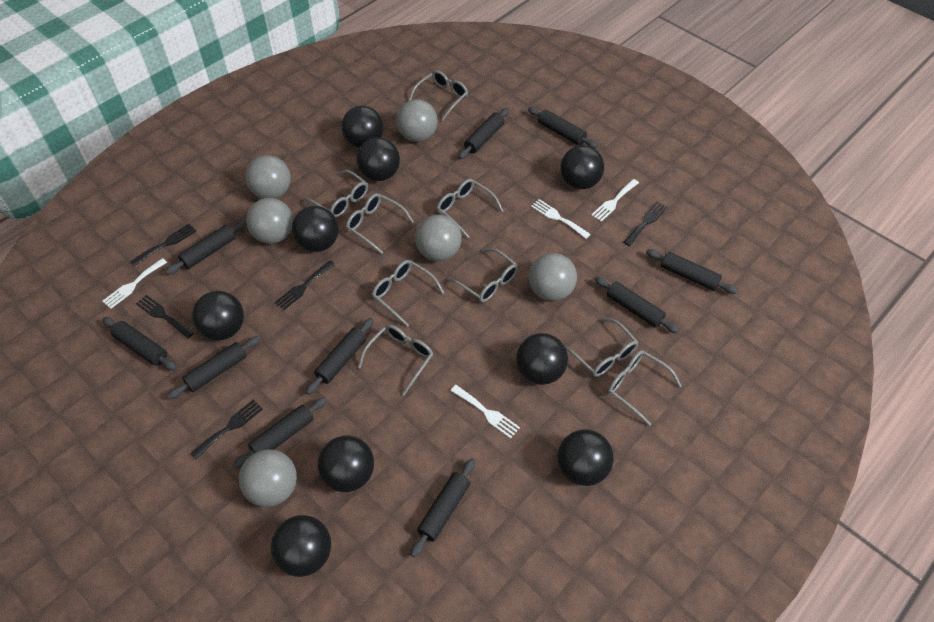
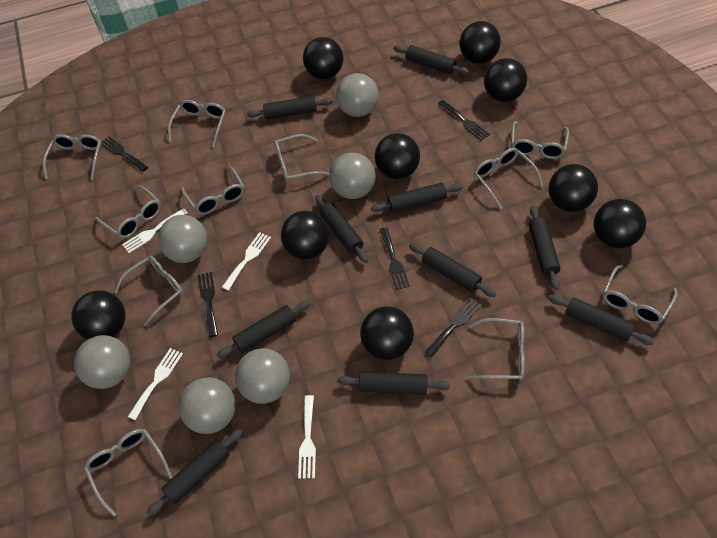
grey glasses: 9 -> 11

